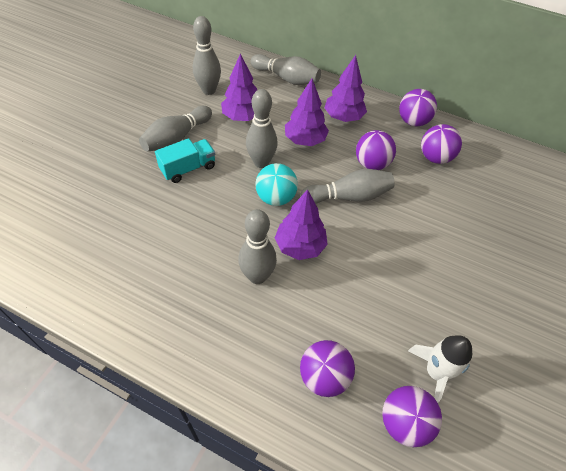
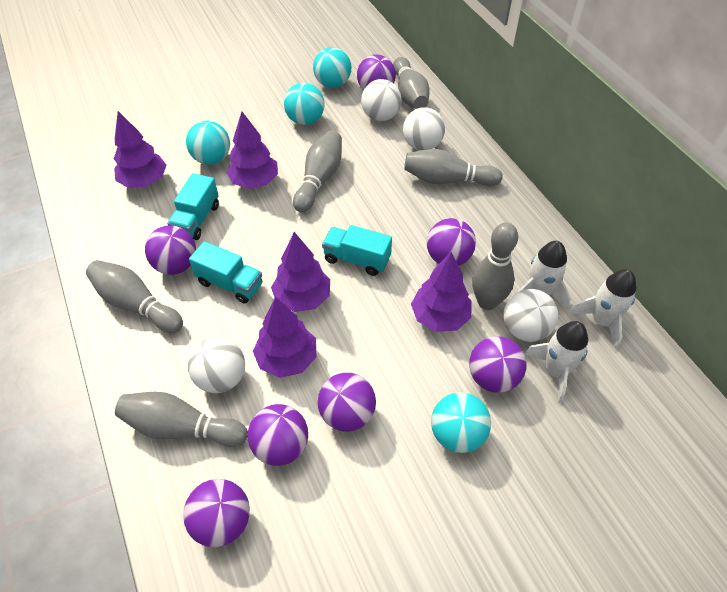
purple ball: 5 -> 7
purple tree: 4 -> 5
turquoise ball: 1 -> 4
turquoise truck: 1 -> 3
white ball: 0 -> 4
white rocket: 1 -> 3

